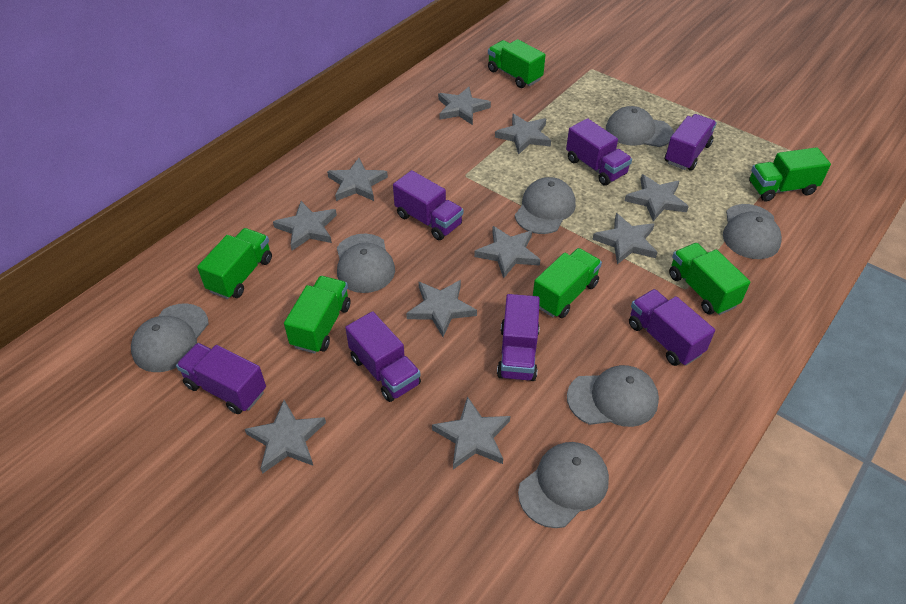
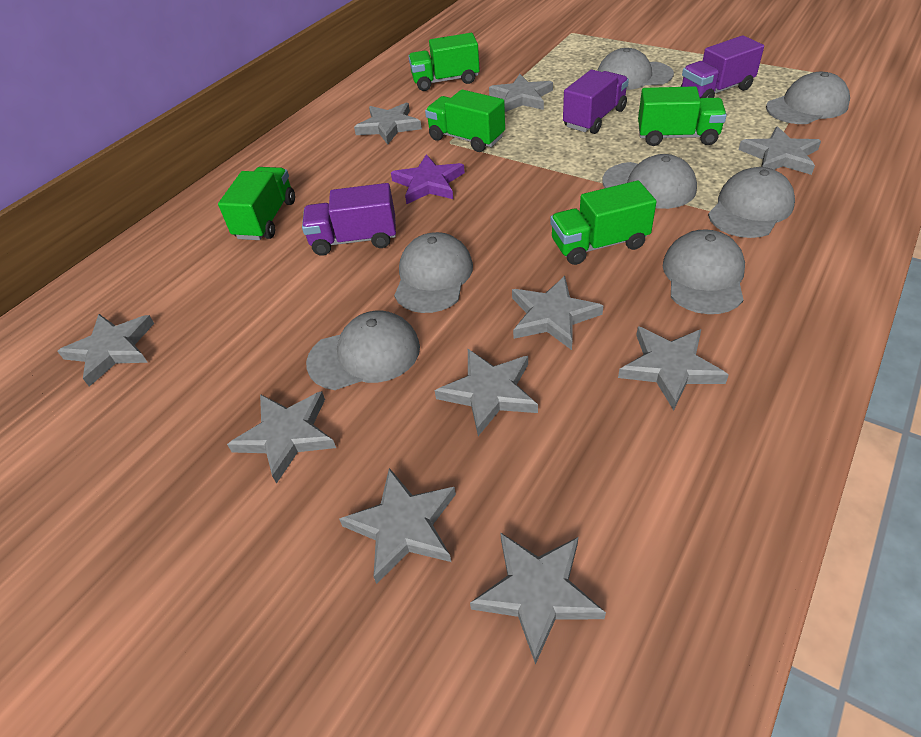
green truck: 6 -> 5
purple star: 0 -> 1
purple truck: 7 -> 3

